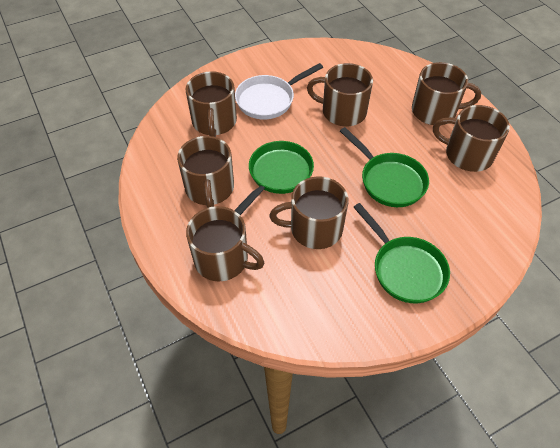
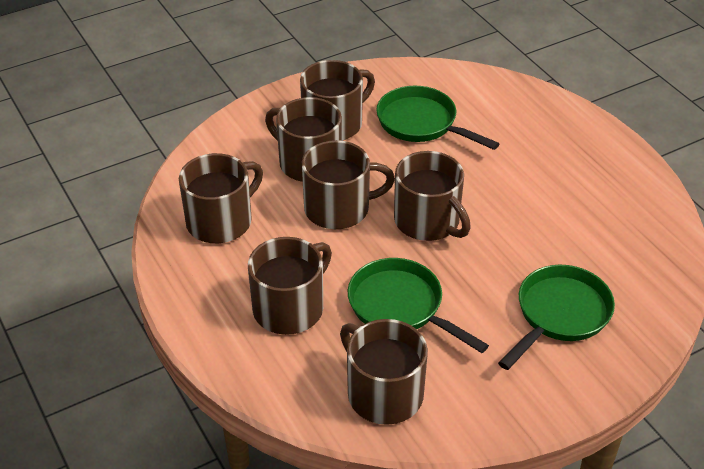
white pan: 1 -> 0

